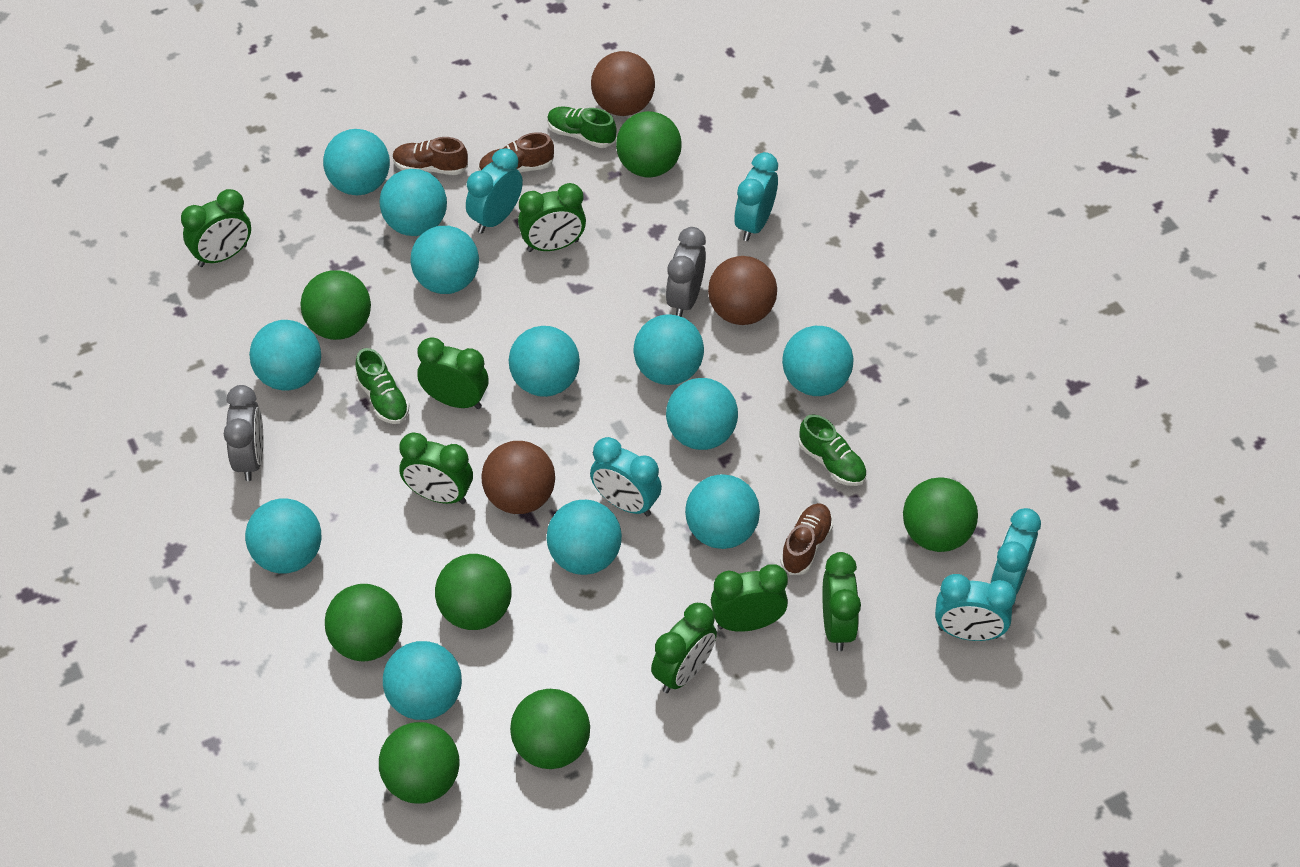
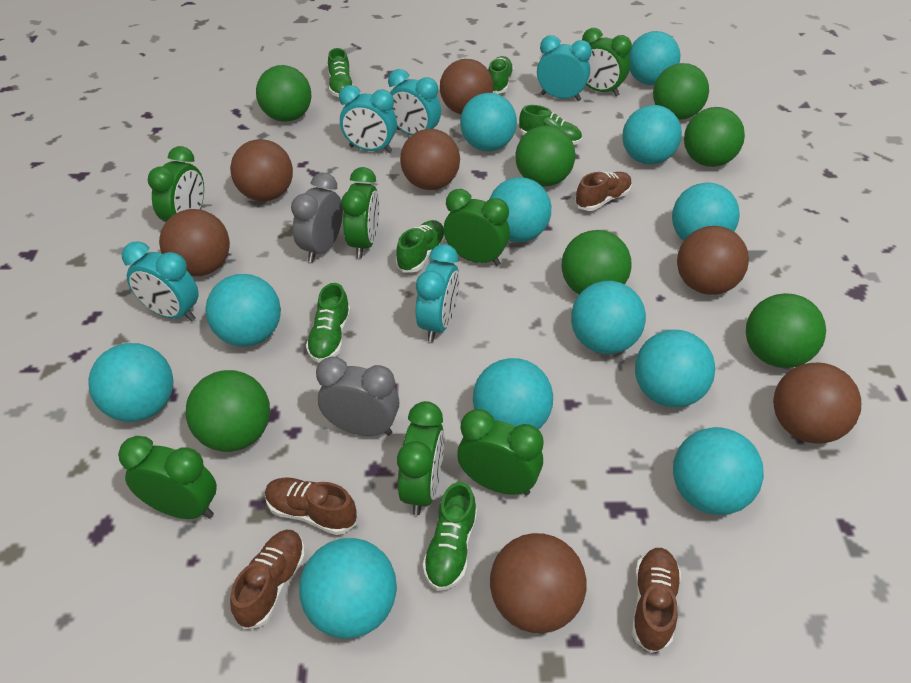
brown ball: 3 -> 7
brown shoe: 3 -> 4
green shoe: 3 -> 6

